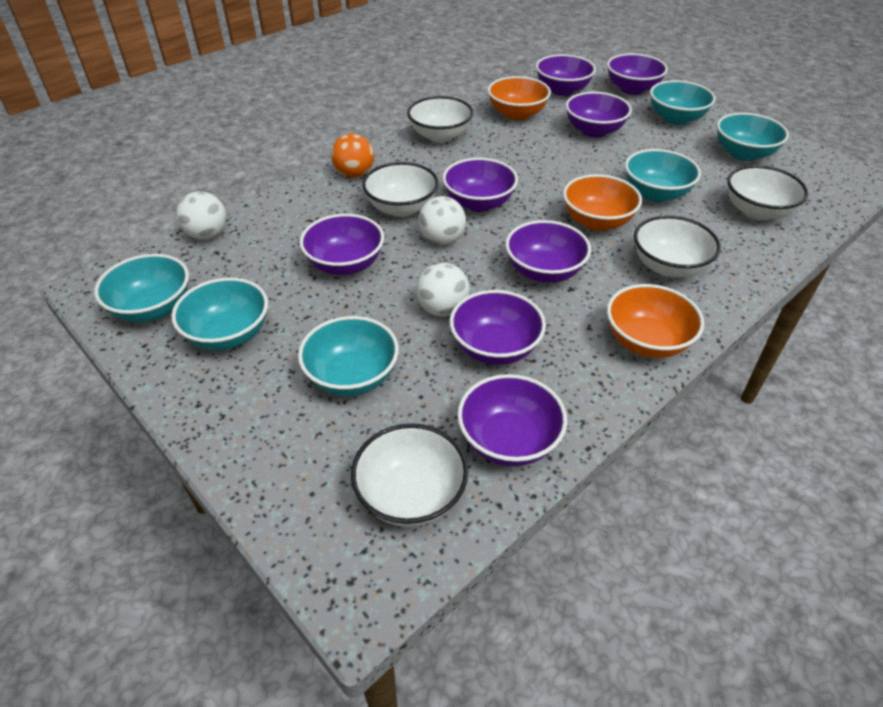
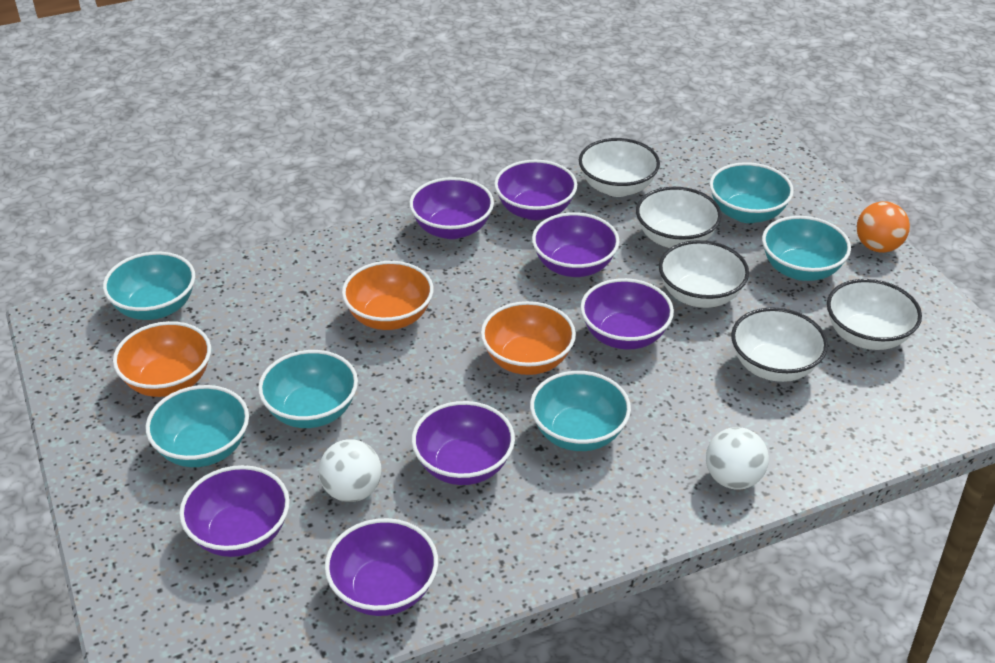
purple bowl: 8 -> 7
white ball: 3 -> 2

